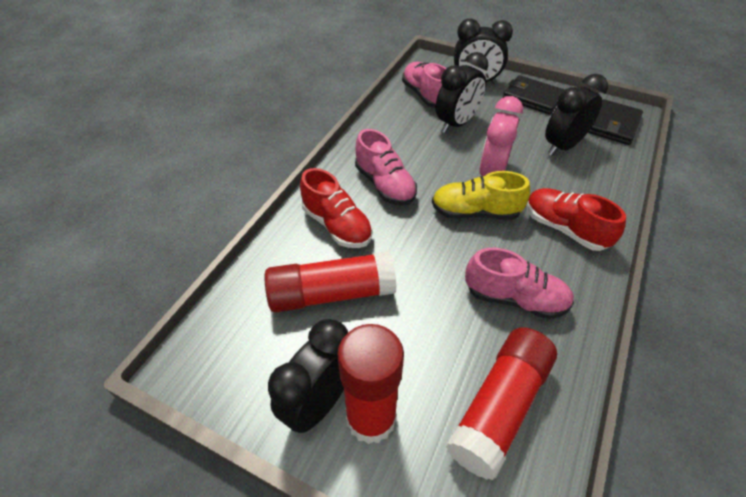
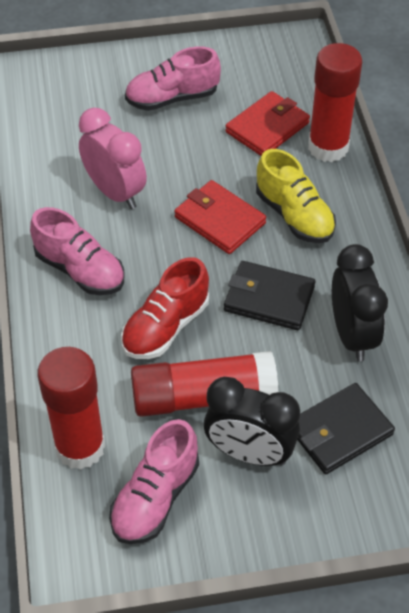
black clock: 4 -> 2
red shoe: 2 -> 1
red wallet: 0 -> 2

